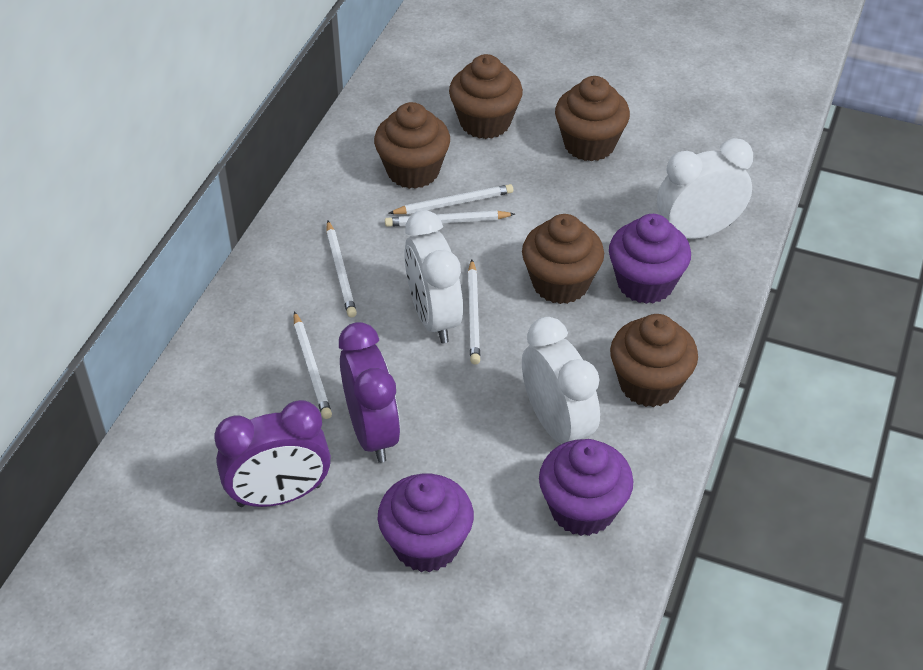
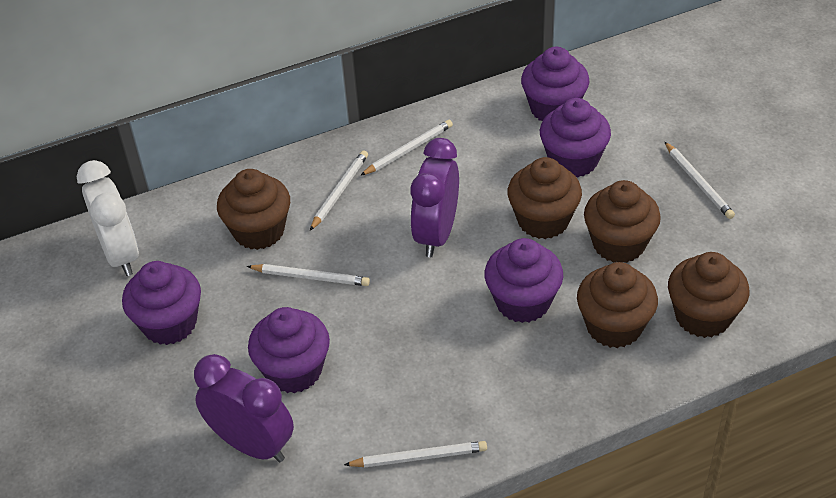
purple cupcake: 3 -> 5
white clock: 3 -> 1

